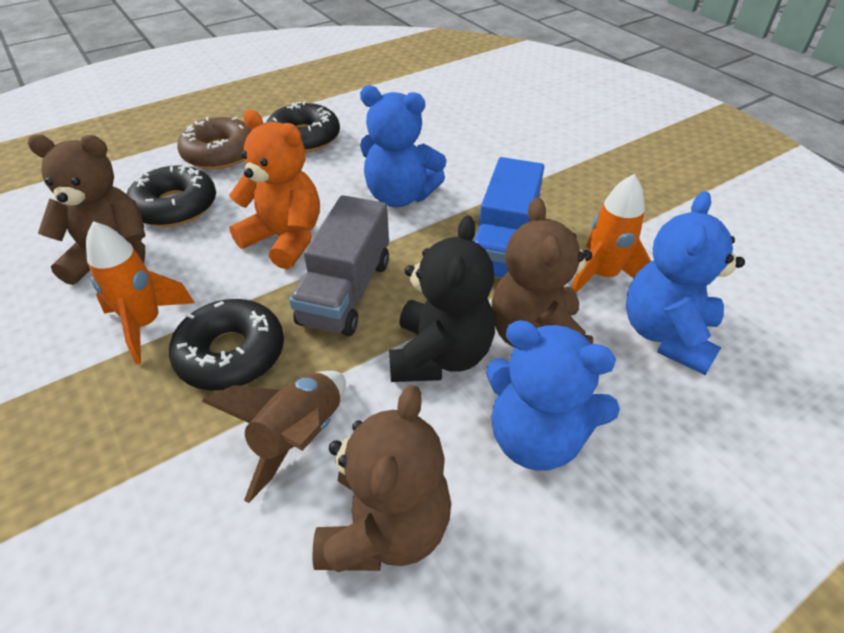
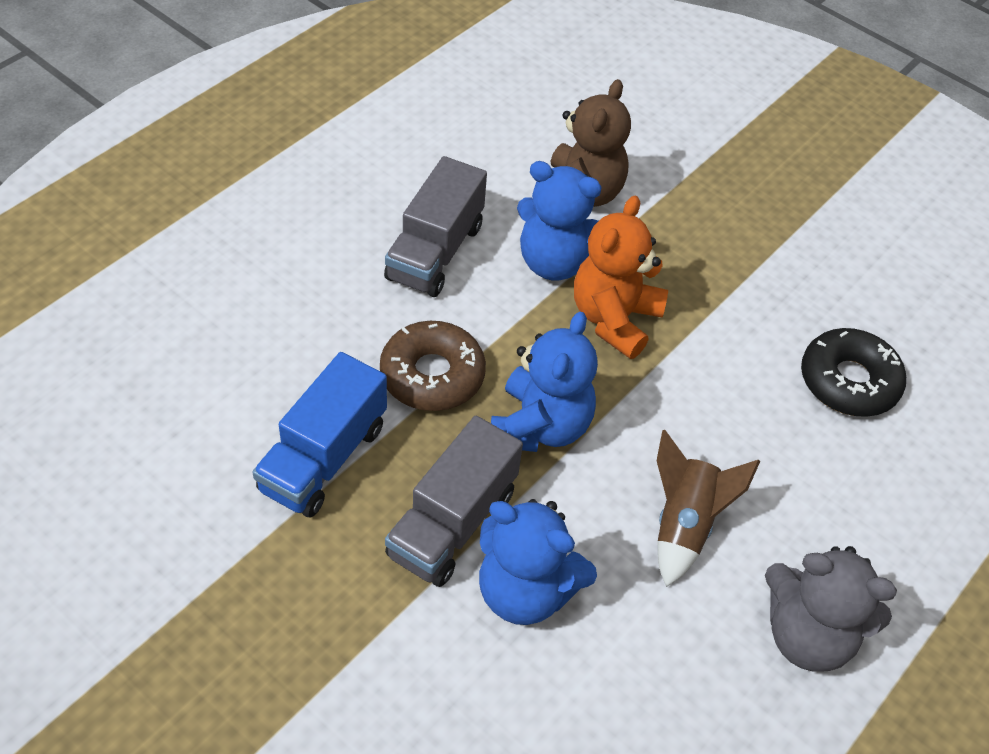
black donut: 3 -> 1
black teddy bear: 1 -> 0
brown teddy bear: 3 -> 1
grey teddy bear: 0 -> 1
grey truck: 1 -> 2
orange rocket: 2 -> 0

